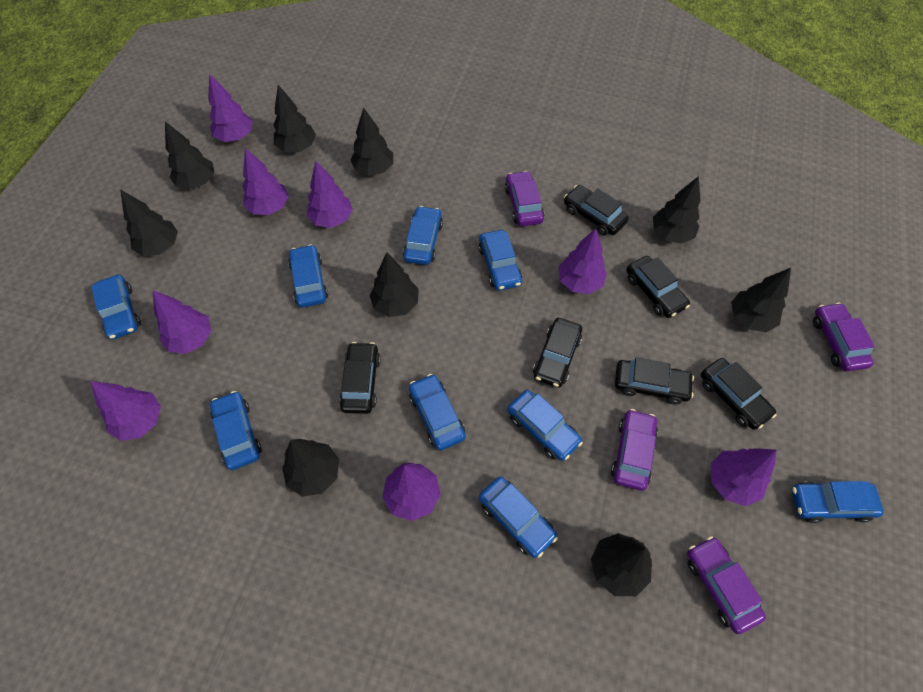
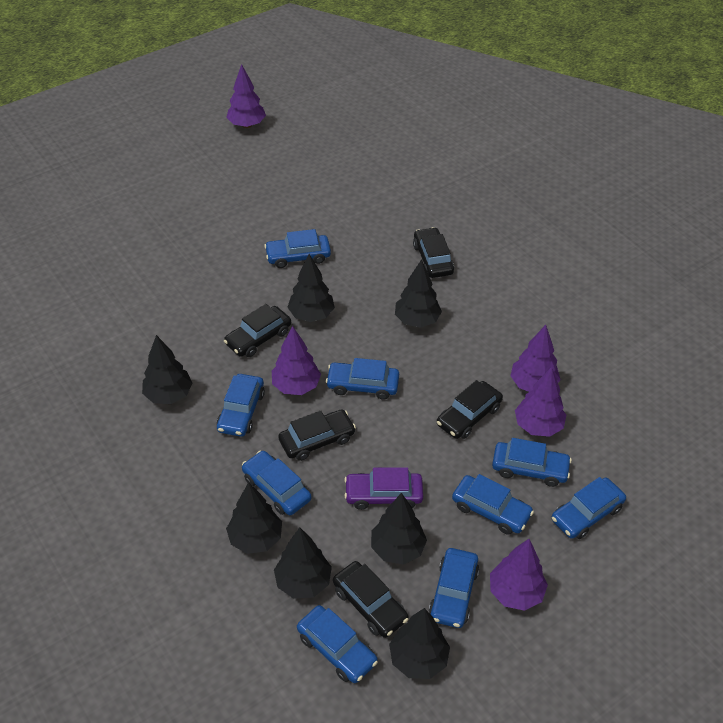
black car: 6 -> 5
black tree: 9 -> 7
purple car: 4 -> 1
purple tree: 8 -> 5

